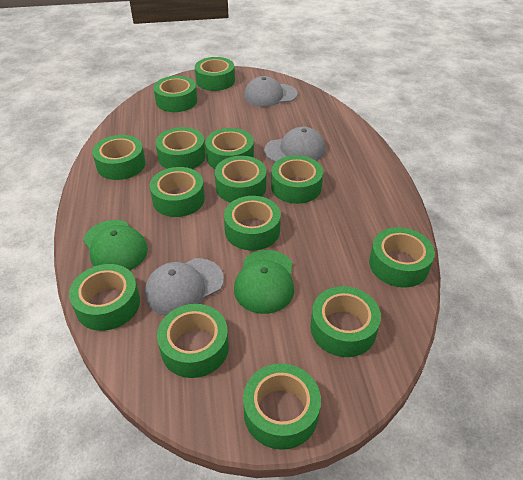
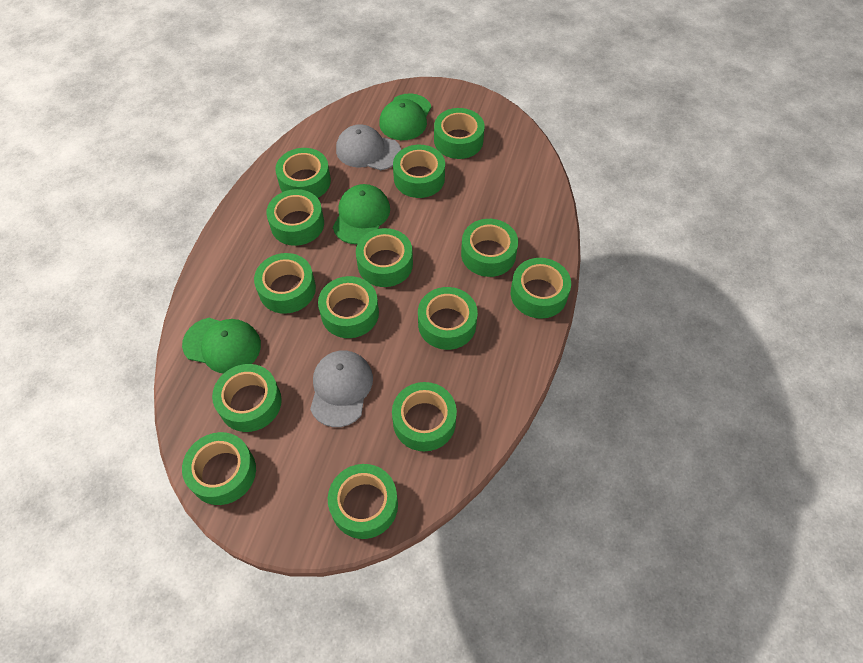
green cap: 2 -> 3
grey cap: 3 -> 2

